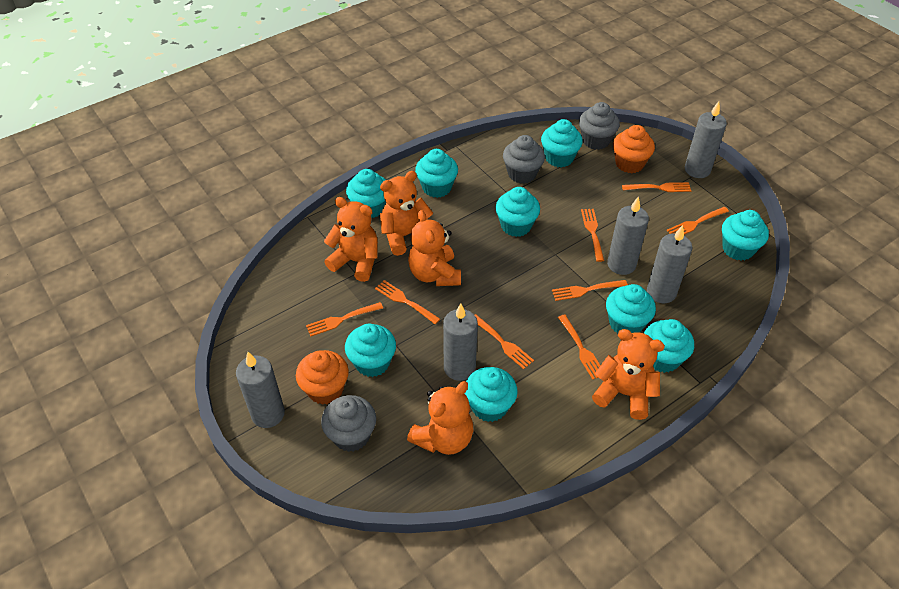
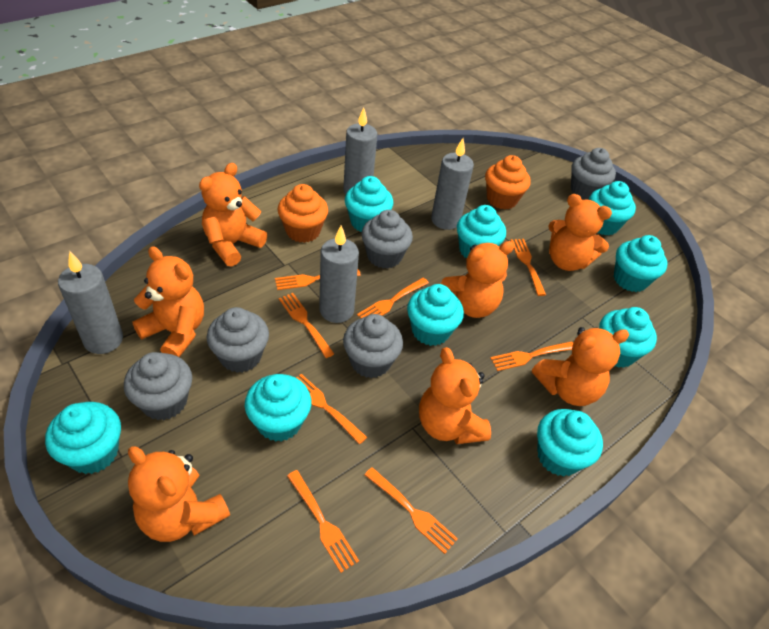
grey candle: 5 -> 4
grey cupcake: 3 -> 5
orange teddy bear: 5 -> 7

